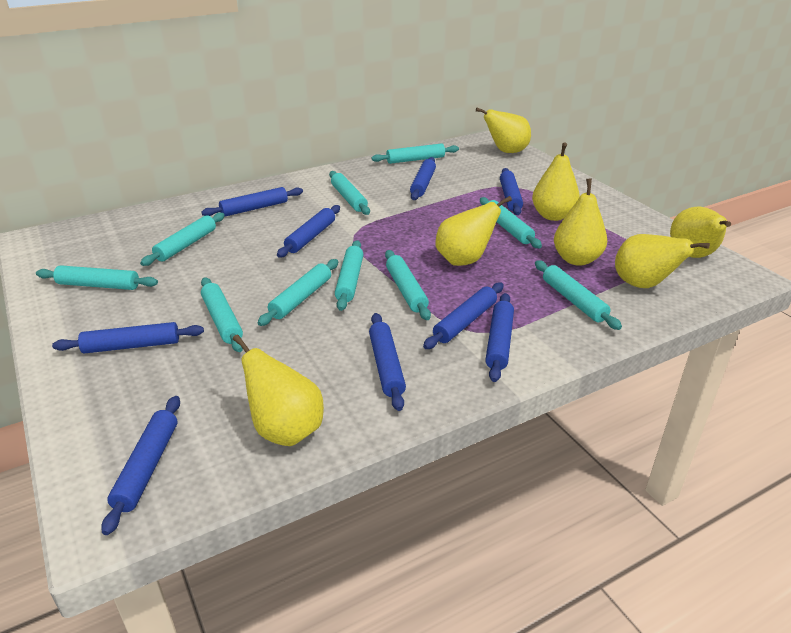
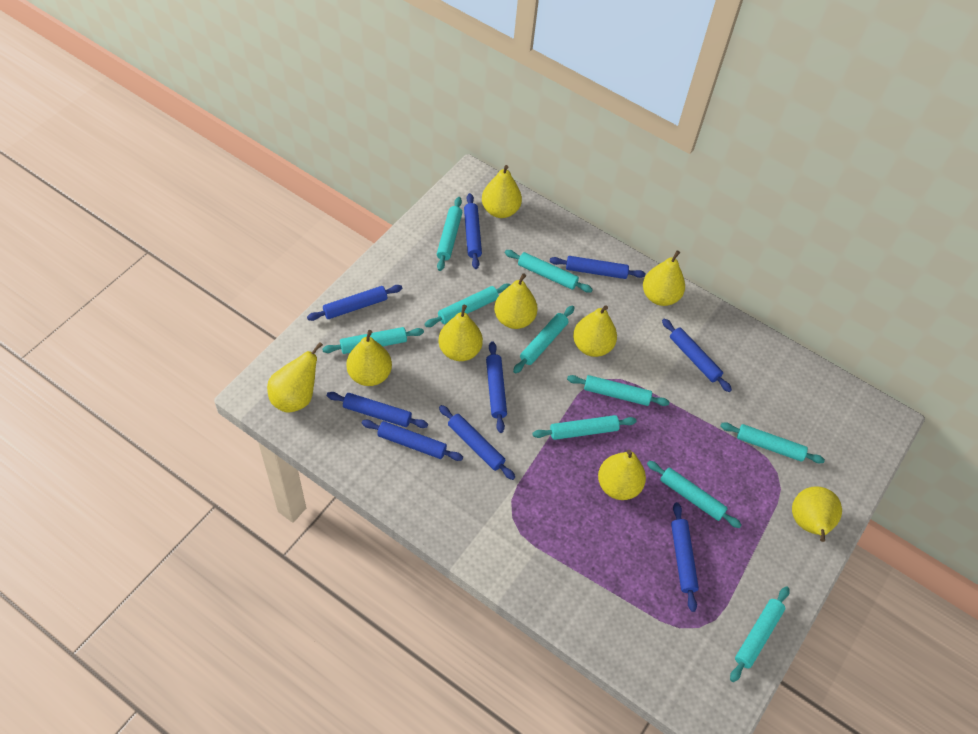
yellow pear: 7 -> 9

